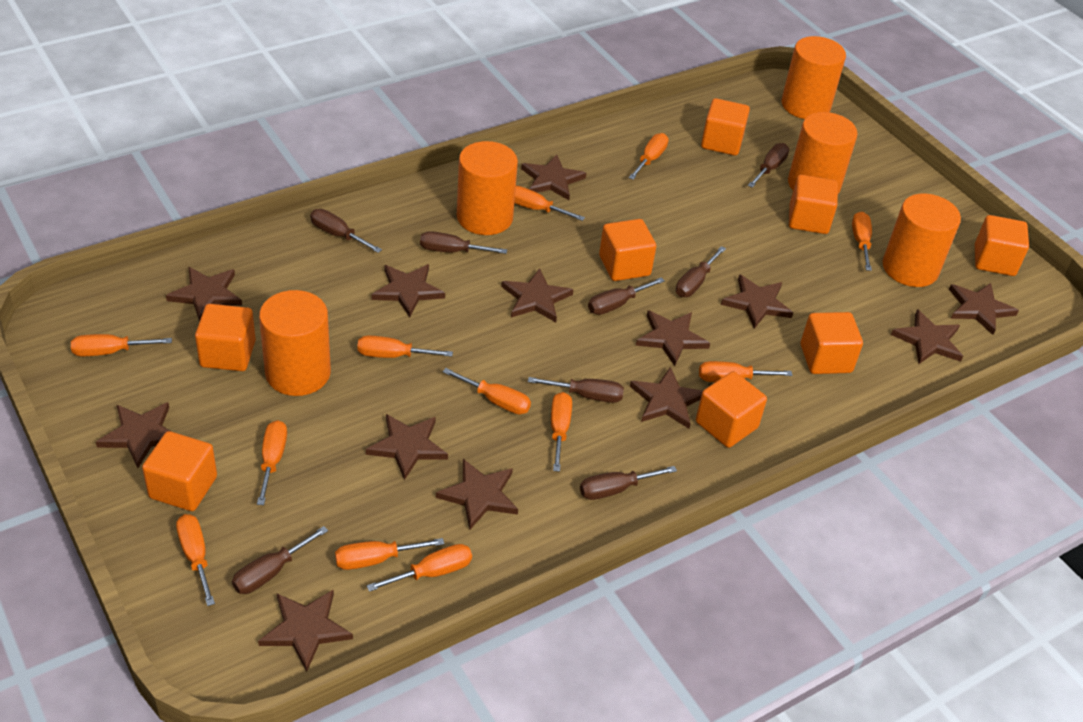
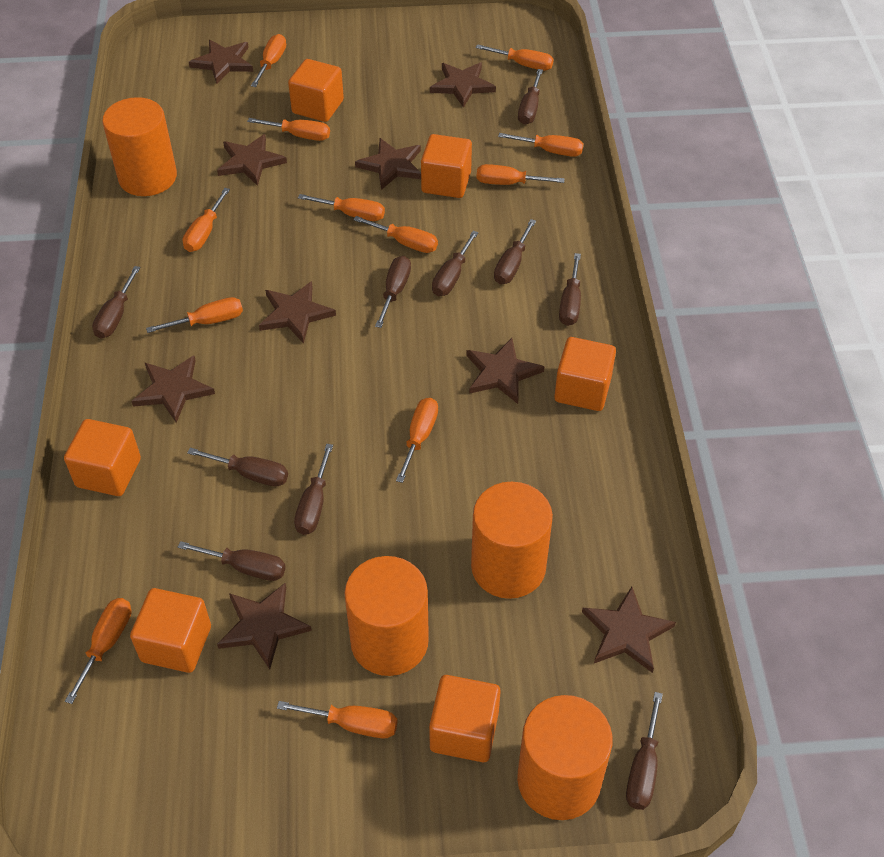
brown screwdriver: 8 -> 10
brown star: 13 -> 9
orange cube: 8 -> 6
orange cylinder: 5 -> 4

